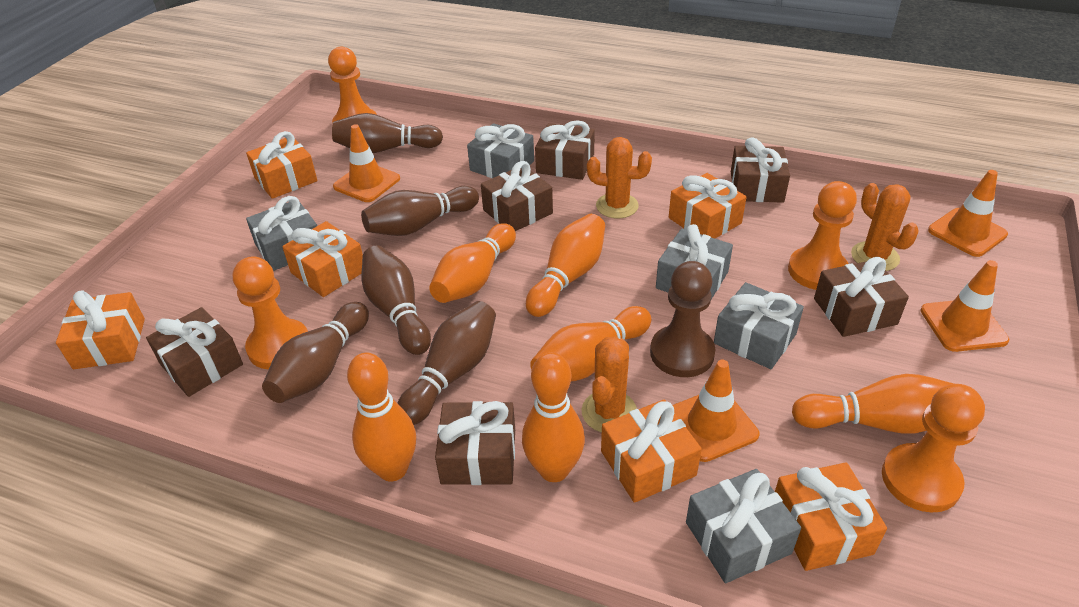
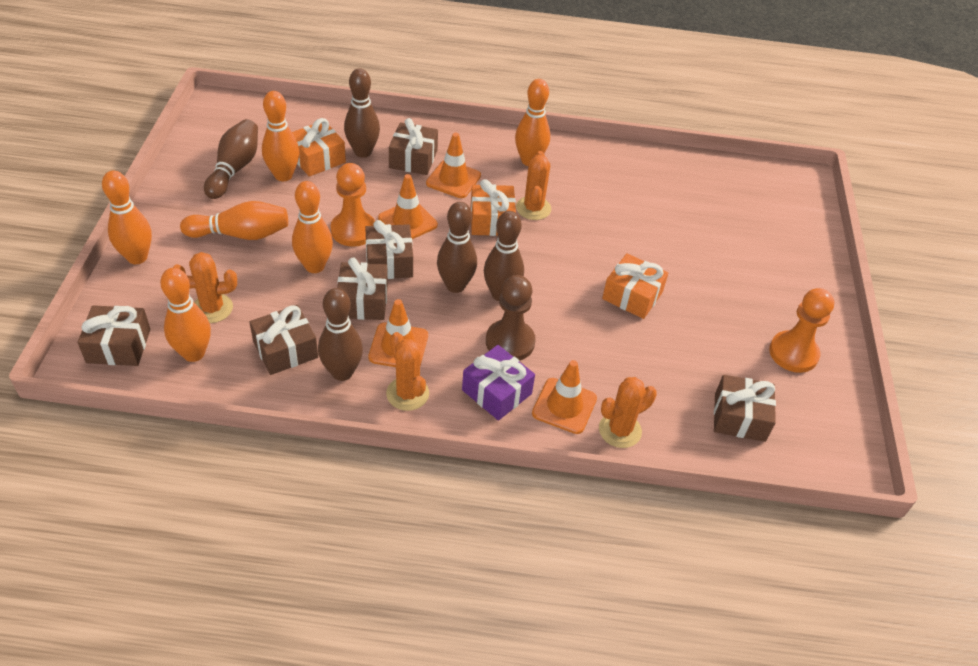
grey gift: 5 -> 0
orange cactus: 3 -> 4
orange gift: 6 -> 3
orange pawn: 4 -> 2
purple gift: 0 -> 1

